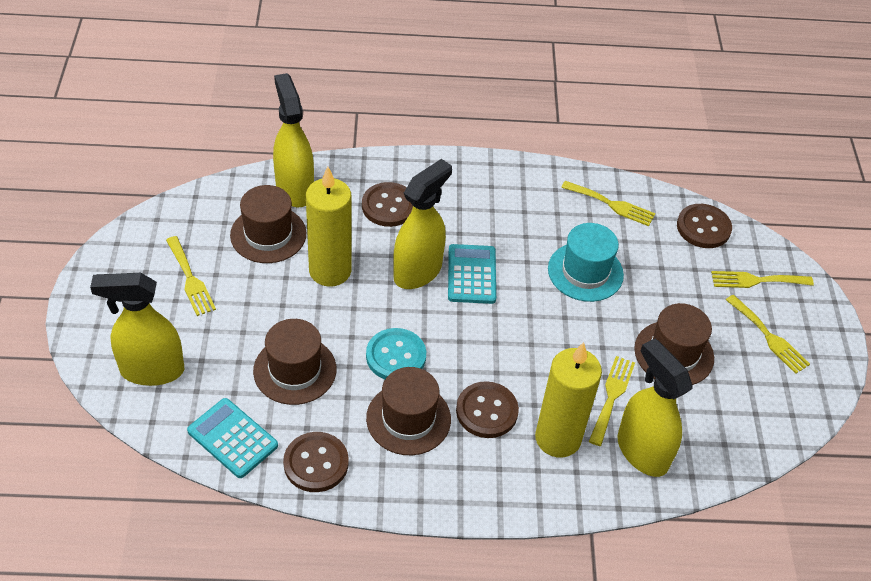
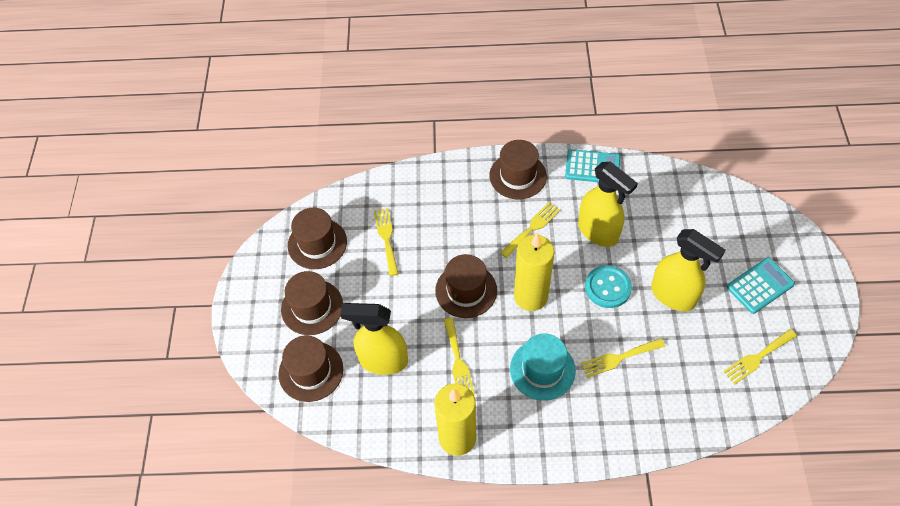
brown button: 4 -> 0
brown hat: 4 -> 5
yellow spray bottle: 4 -> 3

